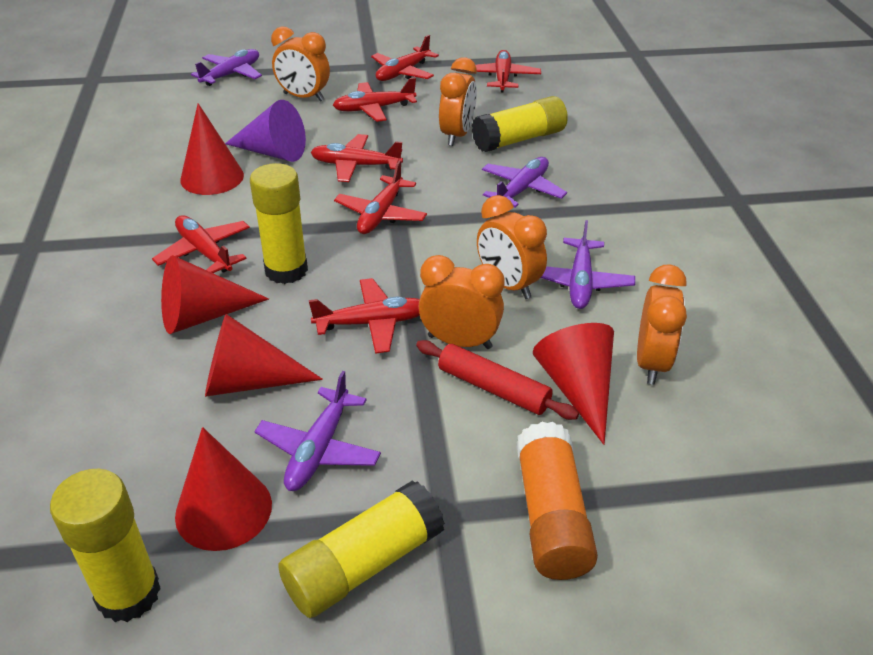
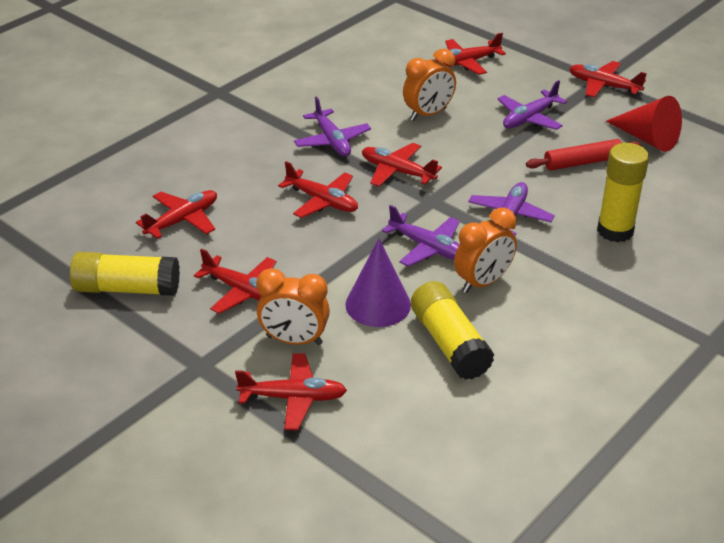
orange clock: 5 -> 3
orange glue stick: 1 -> 0
red cone: 5 -> 1
yellow glue stick: 4 -> 3

